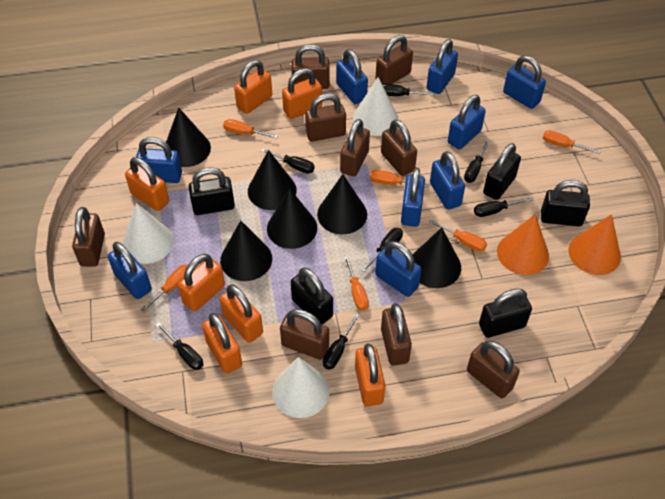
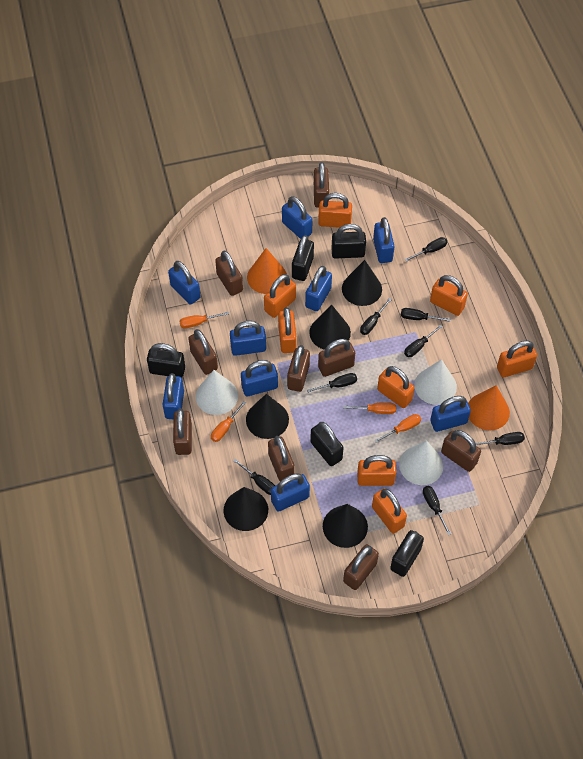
black cone: 6 -> 5
black screwdriver: 7 -> 8
orange padlock: 7 -> 8
orange screwdriver: 6 -> 4

